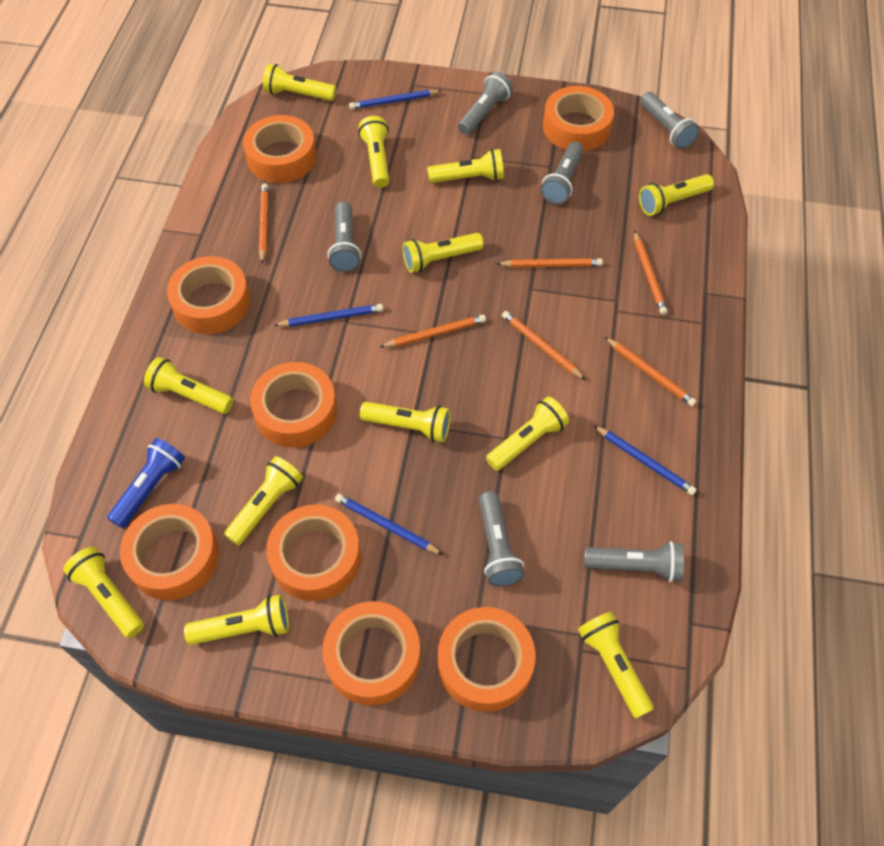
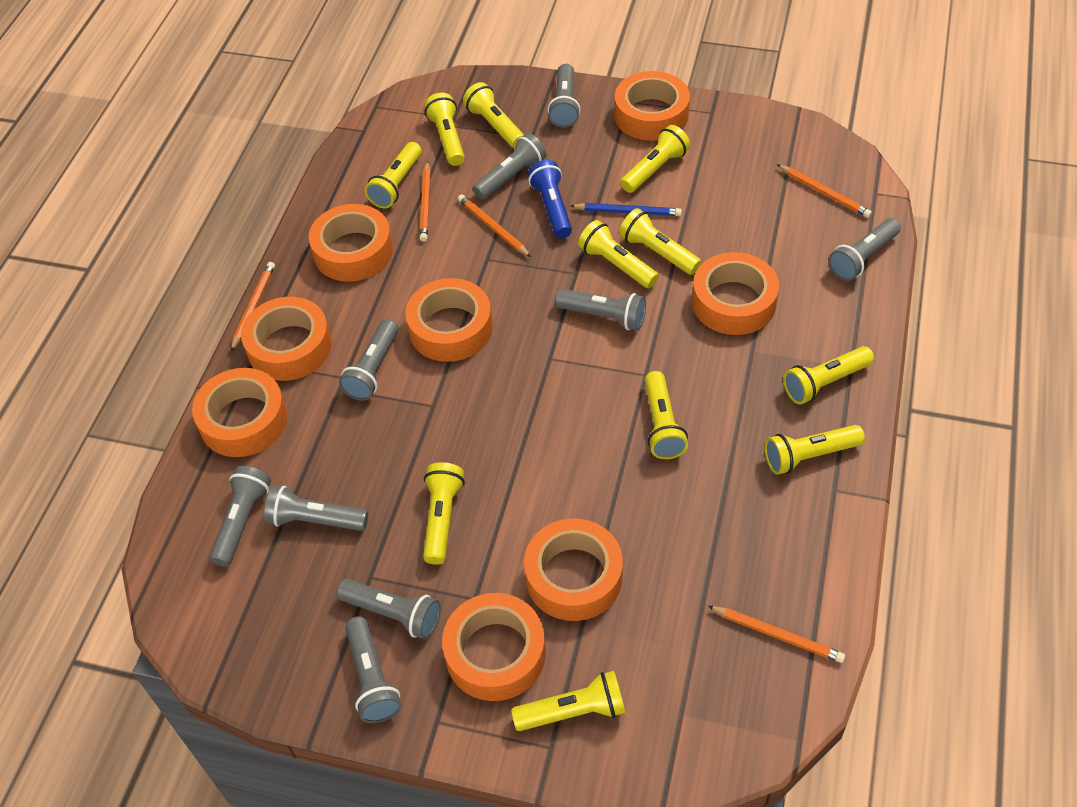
blue pencil: 4 -> 1
grey flashlight: 6 -> 9
orange pencil: 6 -> 5
yellow flashlight: 12 -> 11

